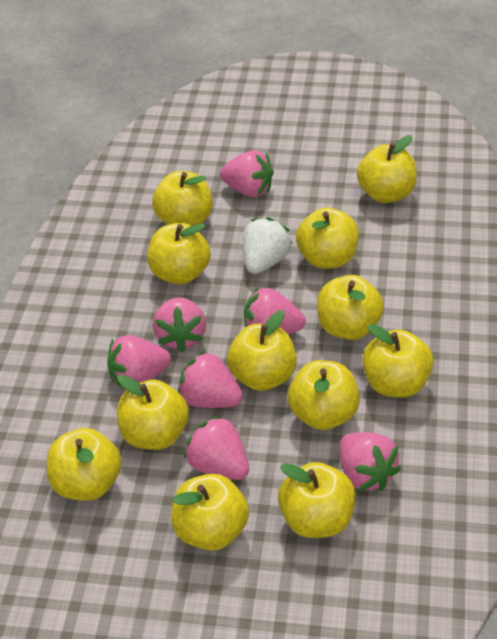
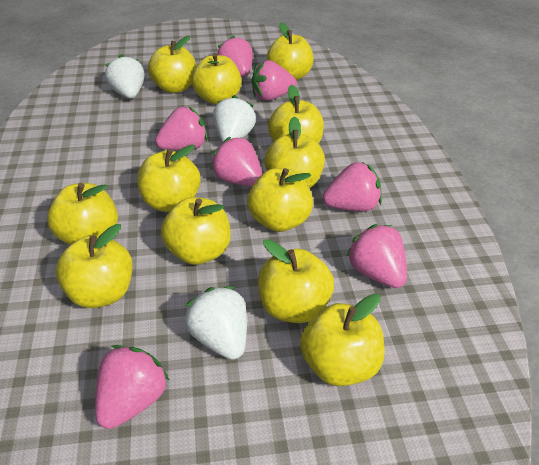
white strawberry: 1 -> 3

